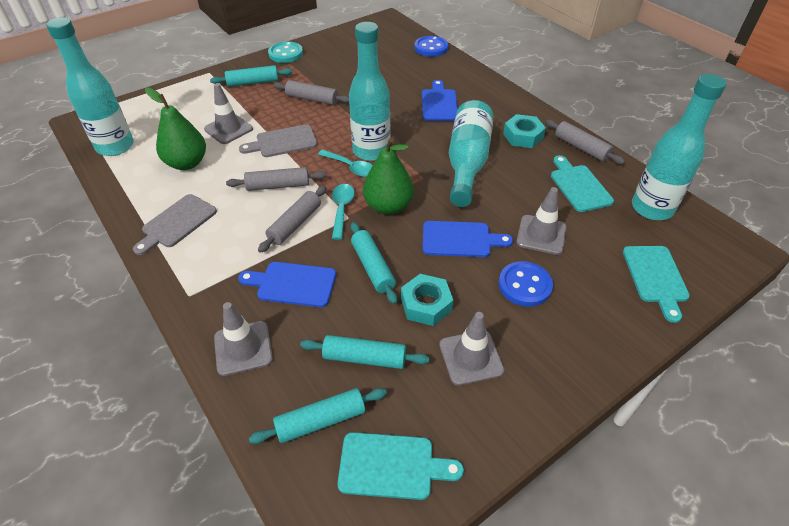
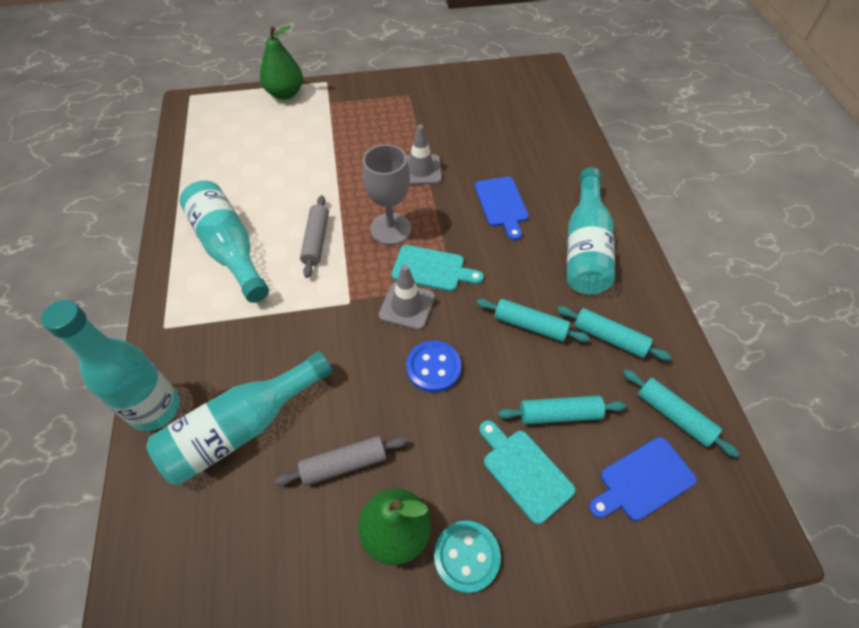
blue button: 2 -> 1
blue cutting board: 3 -> 2
grey cutting board: 2 -> 0
grey goblet: 0 -> 1
grey rolling pin: 4 -> 2
grey traffic cone: 4 -> 2
turquoise cutting board: 3 -> 2
turquoise nut: 2 -> 0
turquoise spoon: 2 -> 0

